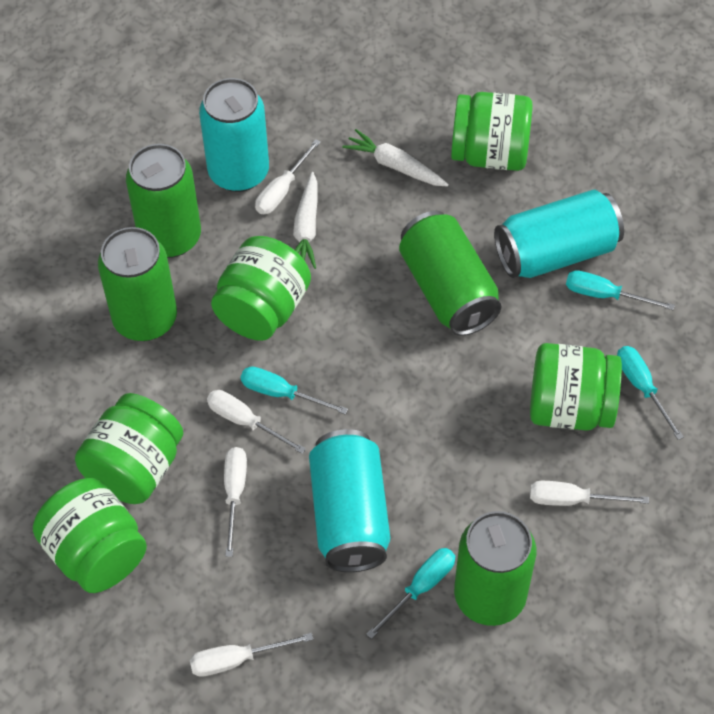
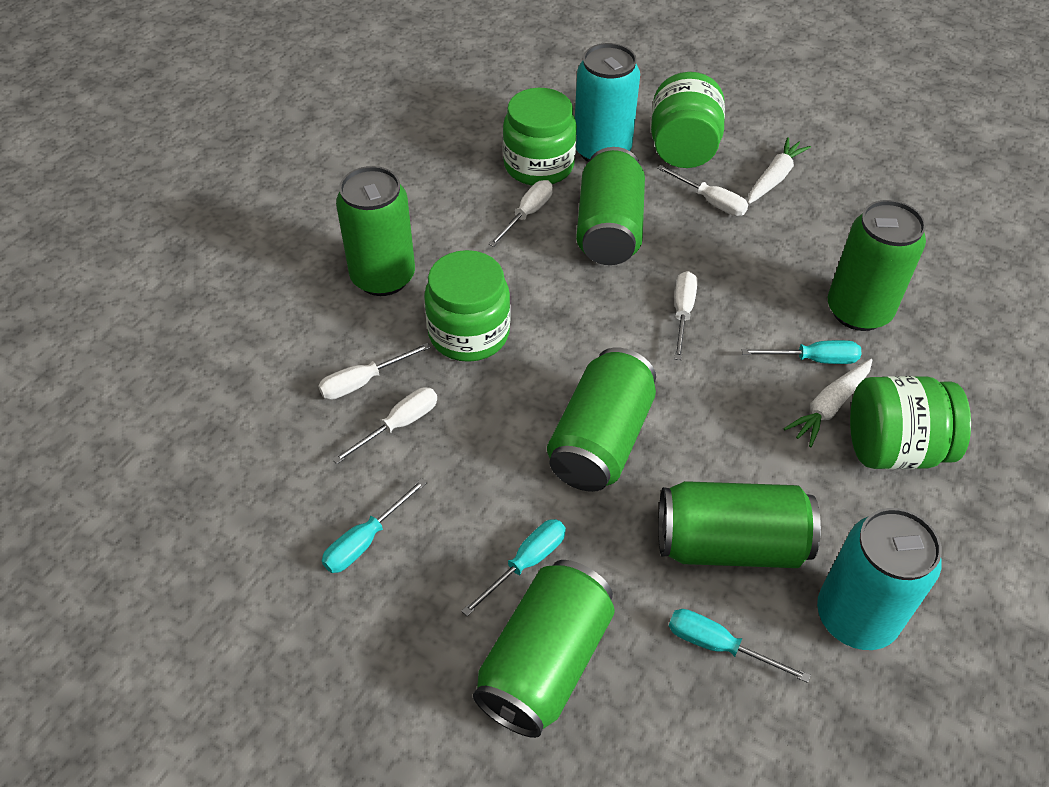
green can: 4 -> 6
green jar: 5 -> 4
turquoise can: 3 -> 2

